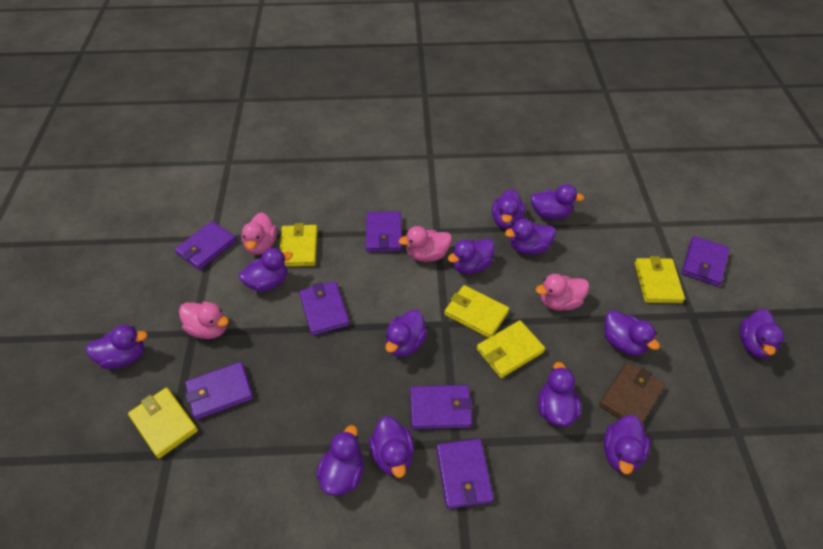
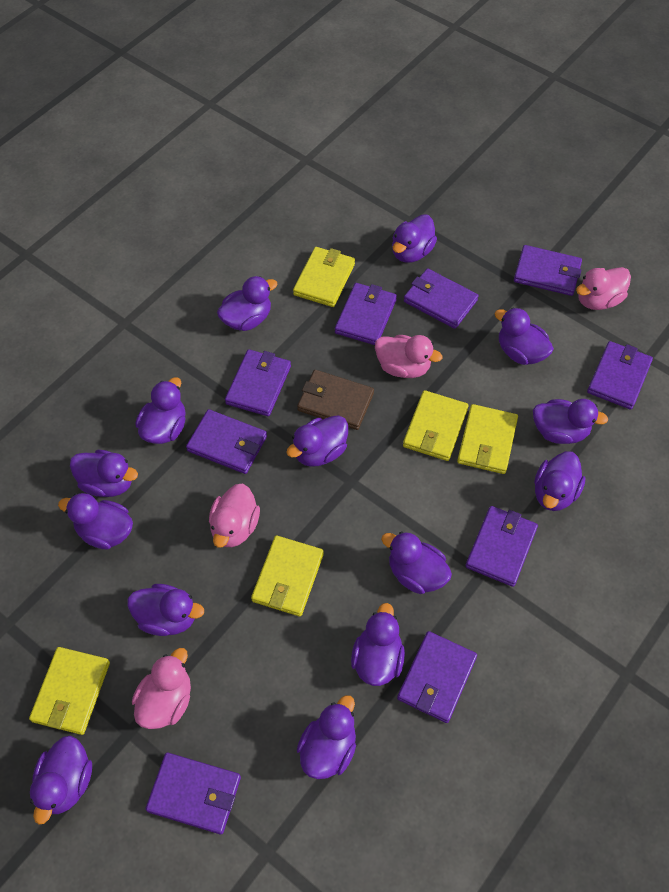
purple duck: 13 -> 14
purple wallet: 7 -> 9

